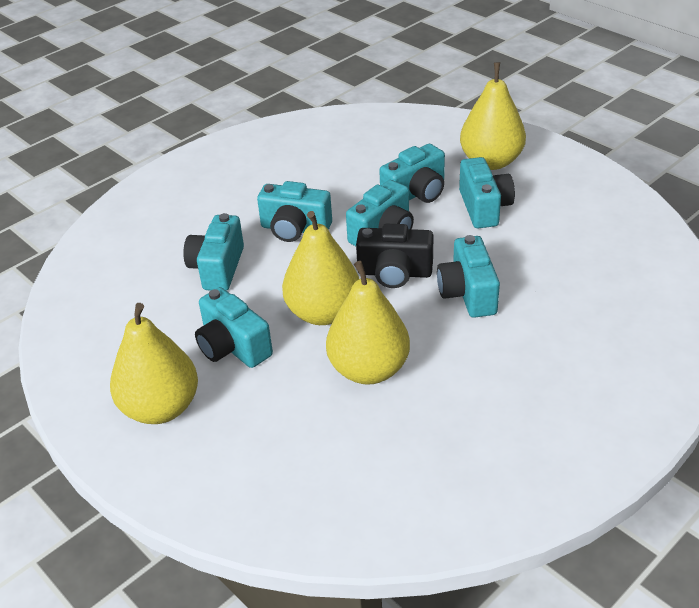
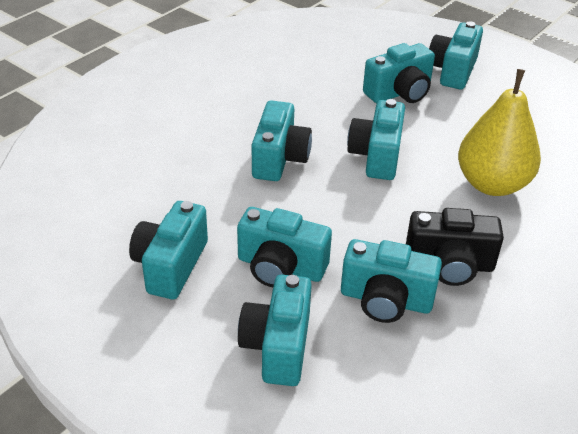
turquoise camera: 7 -> 8
yellow pear: 4 -> 1

